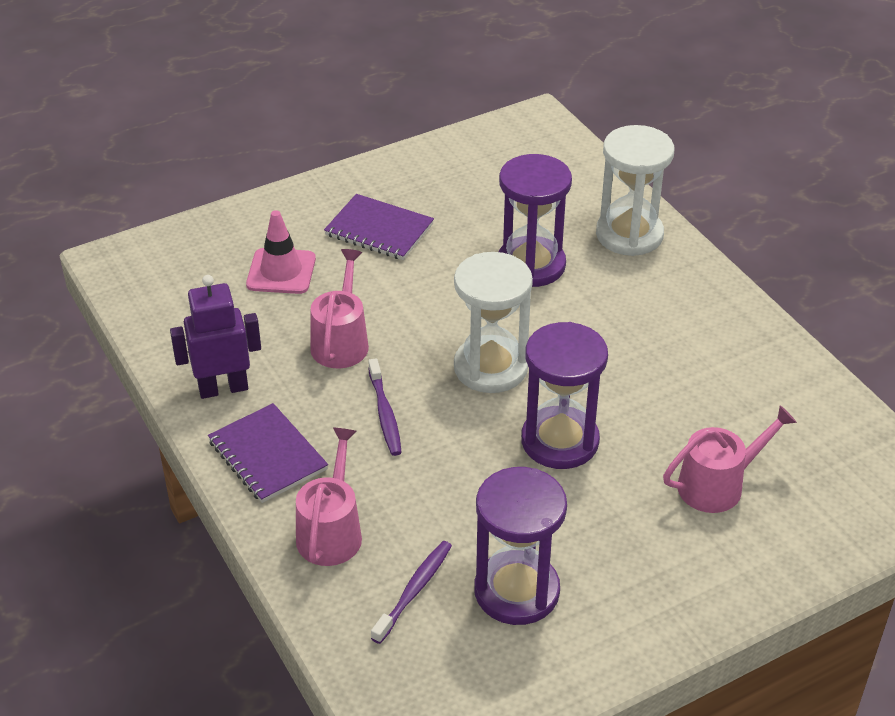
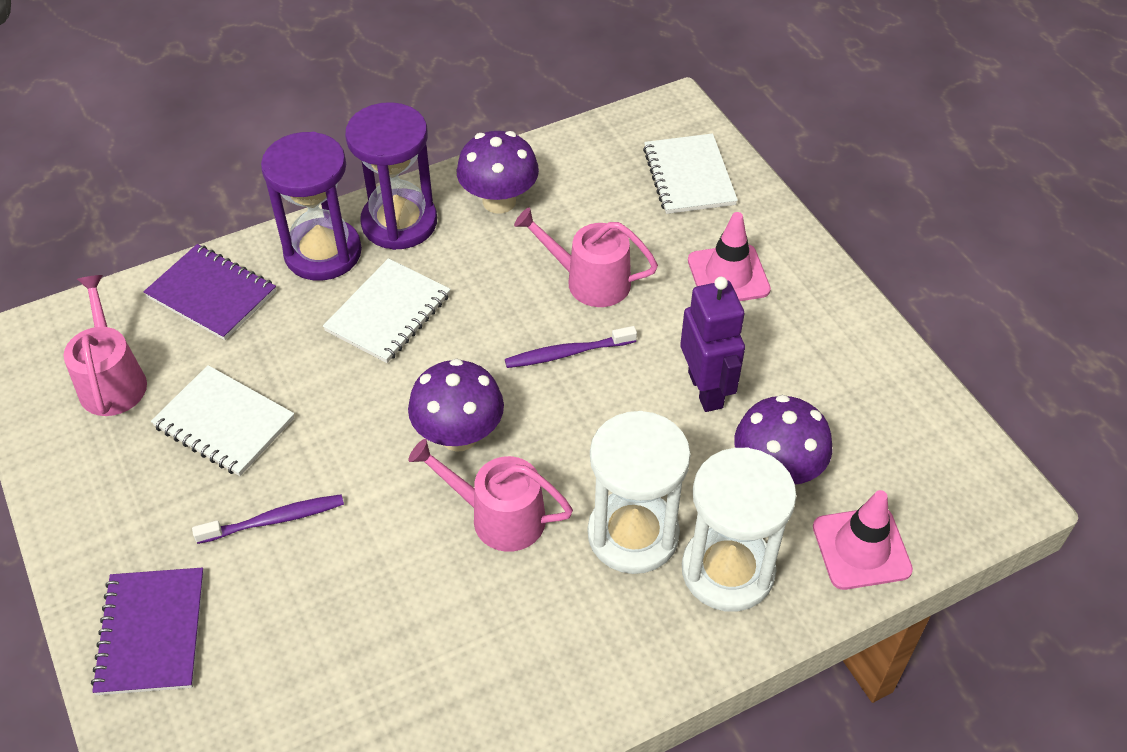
pink traffic cone: 1 -> 2
purple hourglass: 3 -> 2
purple mushroom: 0 -> 3
white notebook: 0 -> 3

